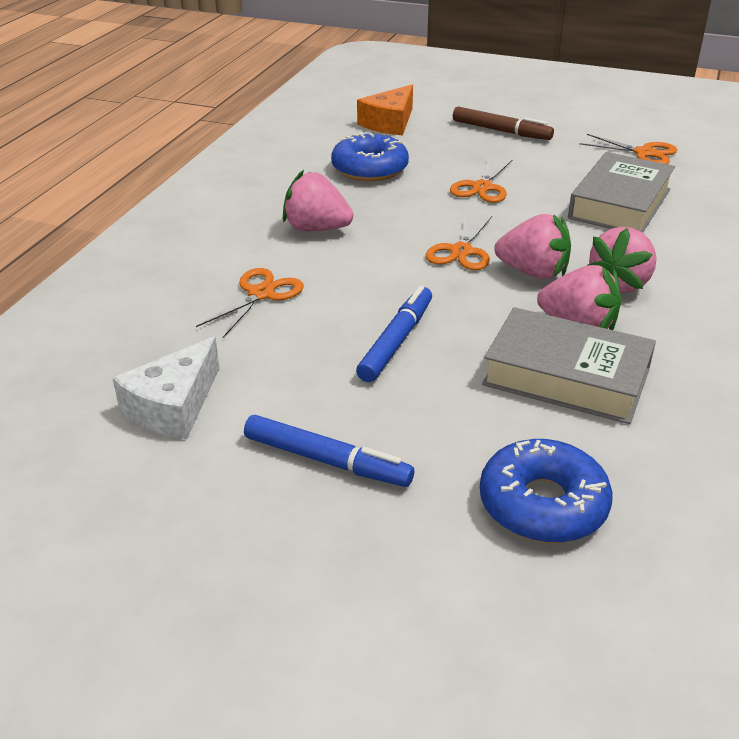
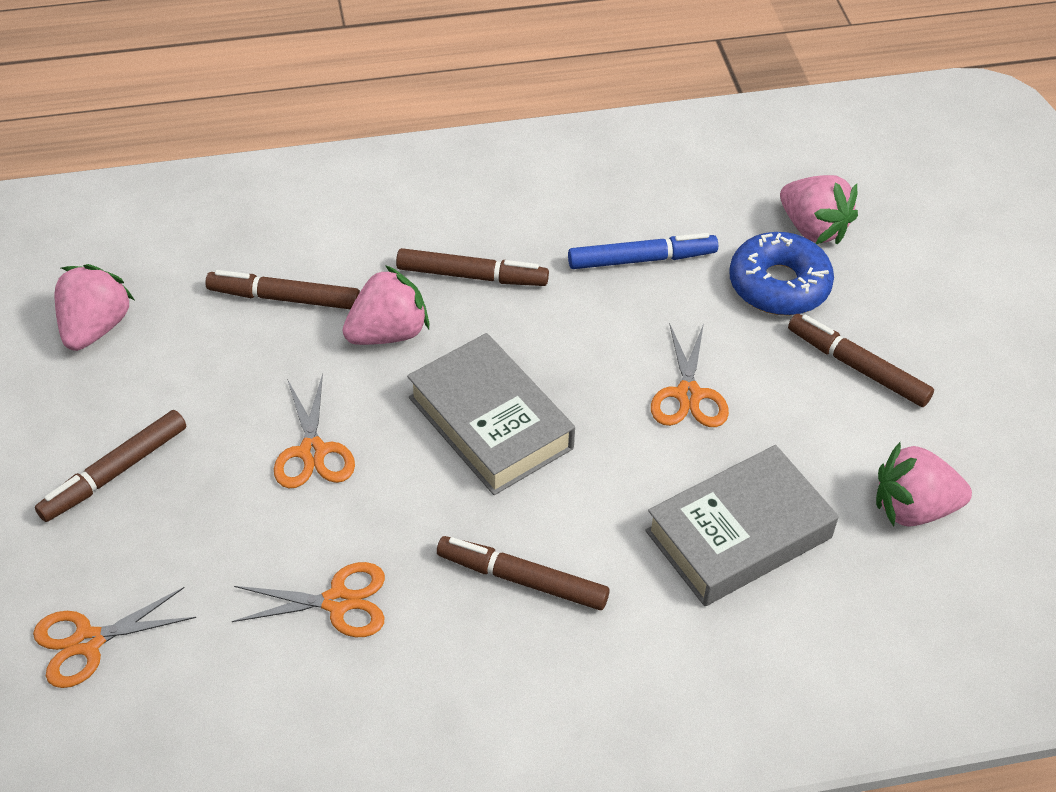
blue donut: 2 -> 1
blue marker: 2 -> 1
brown marker: 1 -> 5
orange cheese: 1 -> 0
white cheese: 1 -> 0

